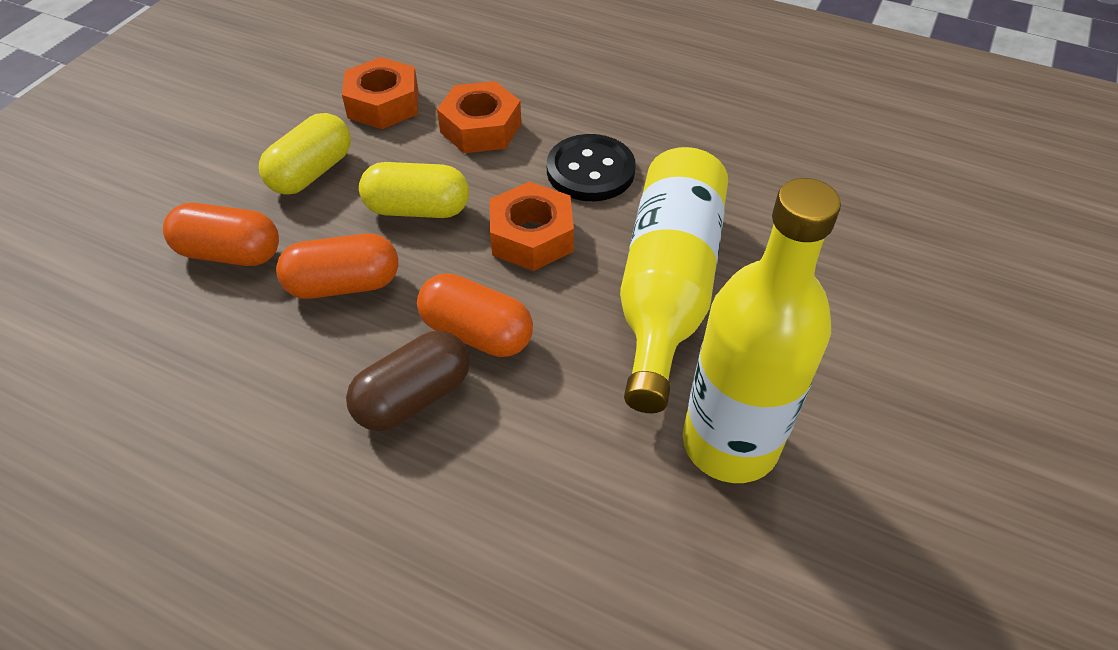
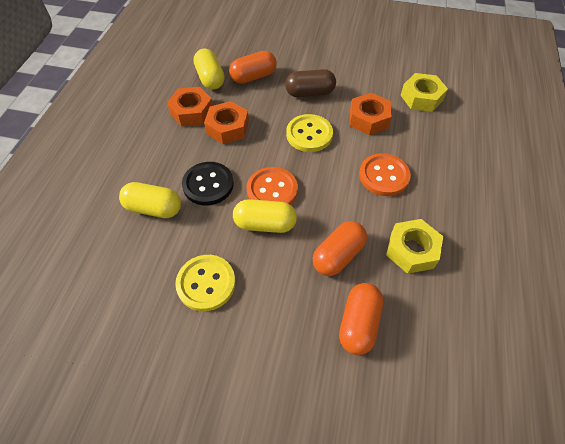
orange button: 0 -> 2
yellow bottle: 2 -> 0
yellow button: 0 -> 2
yellow capsule: 2 -> 3
yellow nut: 0 -> 2

